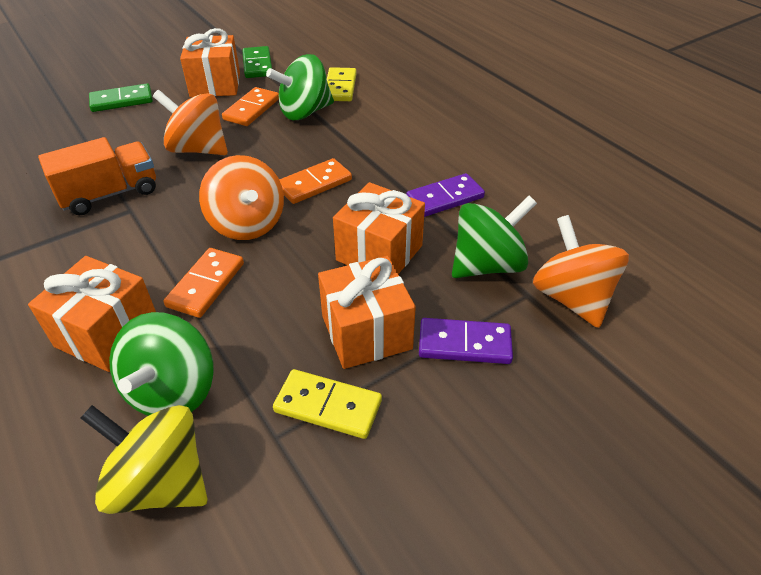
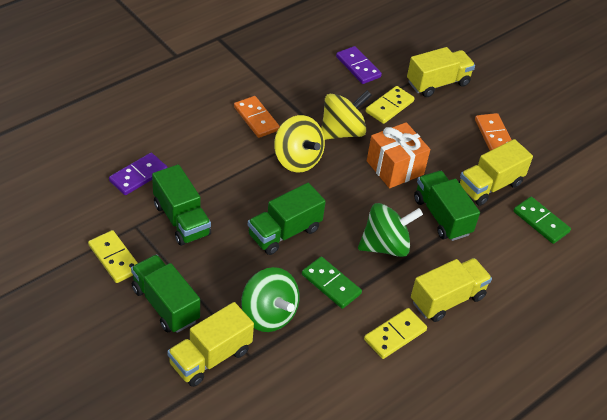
green spinning top: 3 -> 2
green truck: 0 -> 4
orange domino: 3 -> 2
orange gift: 4 -> 1
orange spinning top: 3 -> 0
orange truck: 1 -> 0
yellow domino: 2 -> 3
yellow spinning top: 1 -> 2
yellow truck: 0 -> 4

